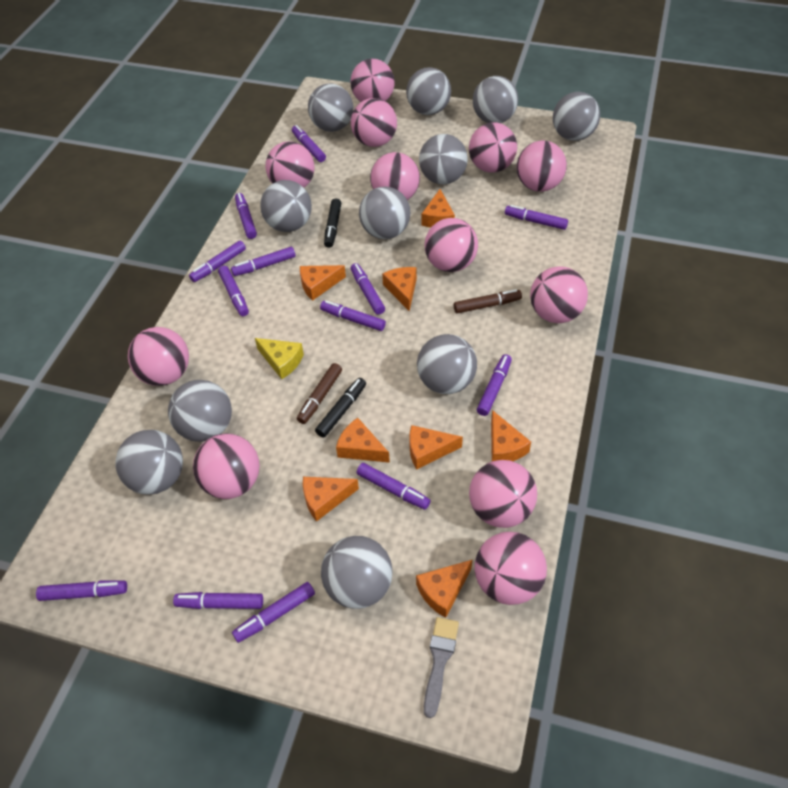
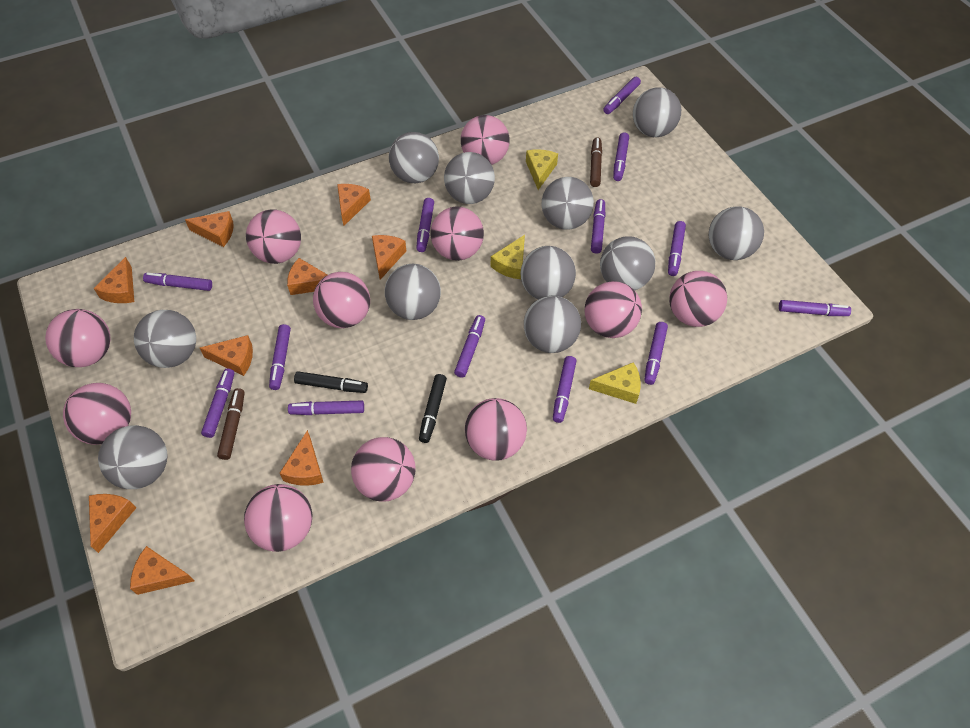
grey brush: 1 -> 0
orange cheese: 8 -> 9
pink ball: 12 -> 11
yellow cheese: 1 -> 3

